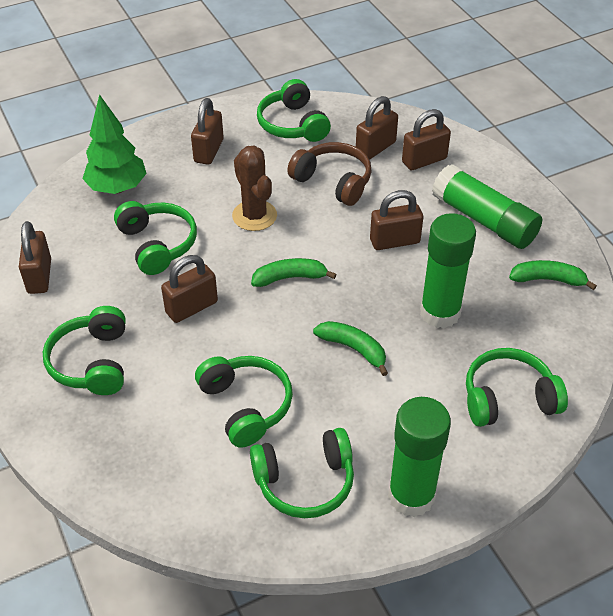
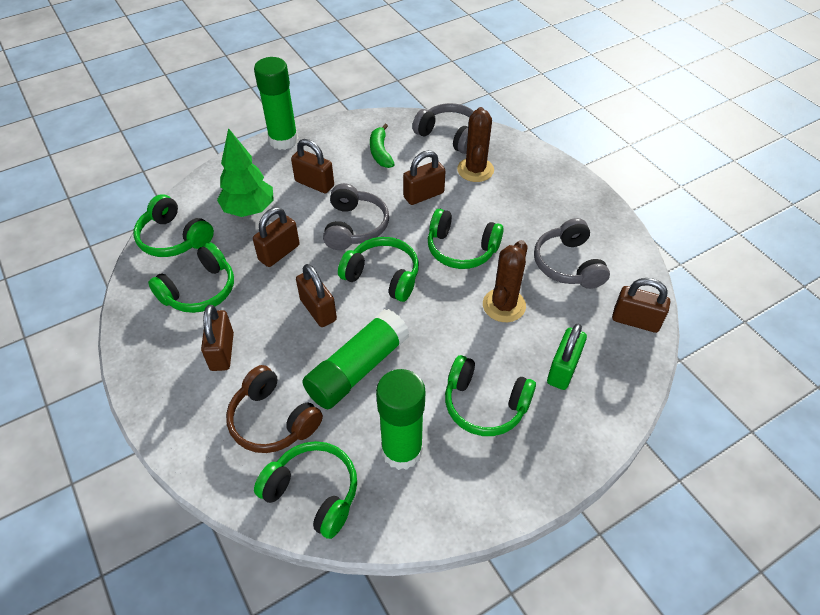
brown cactus: 1 -> 2
green banana: 3 -> 1
green padlock: 0 -> 1
grey headphones: 0 -> 3

